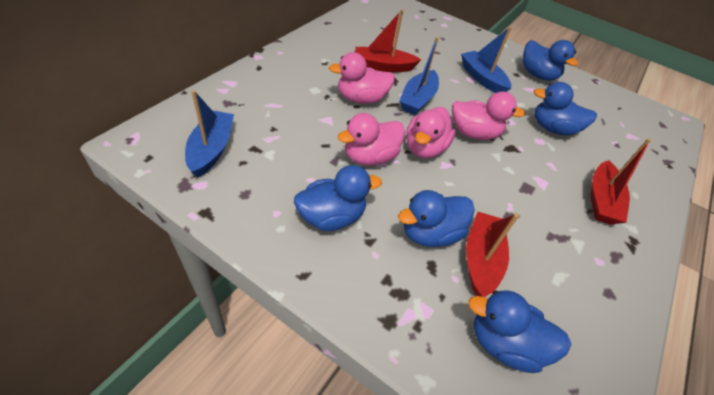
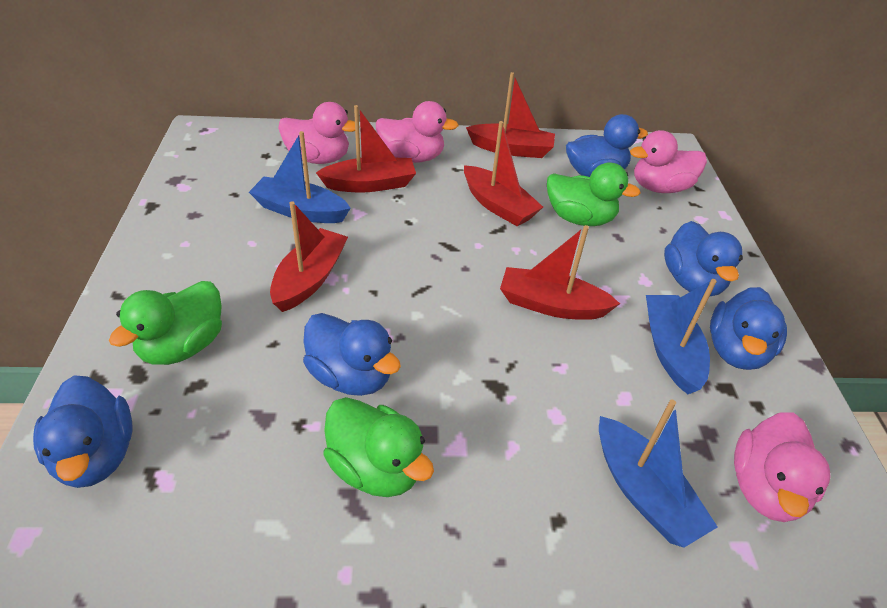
green duck: 0 -> 3
red boat: 3 -> 5

